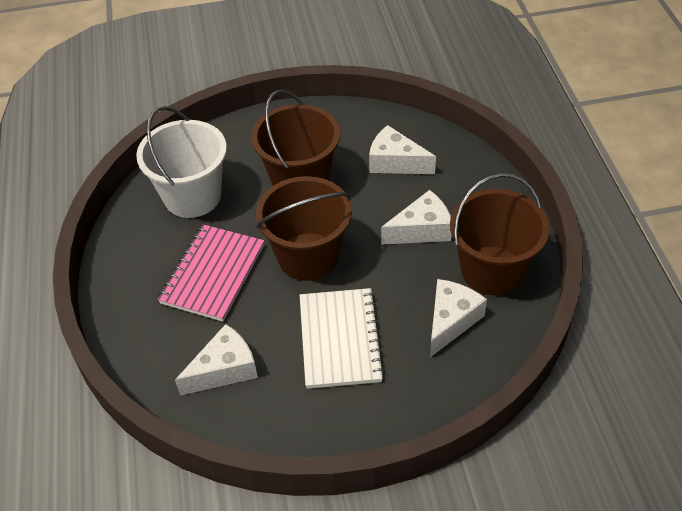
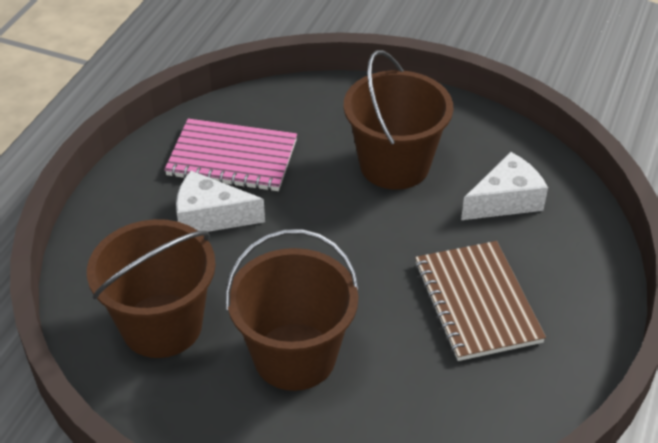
brown notebook: 0 -> 1
white bucket: 1 -> 0
white cheese: 4 -> 2
white notebook: 1 -> 0

